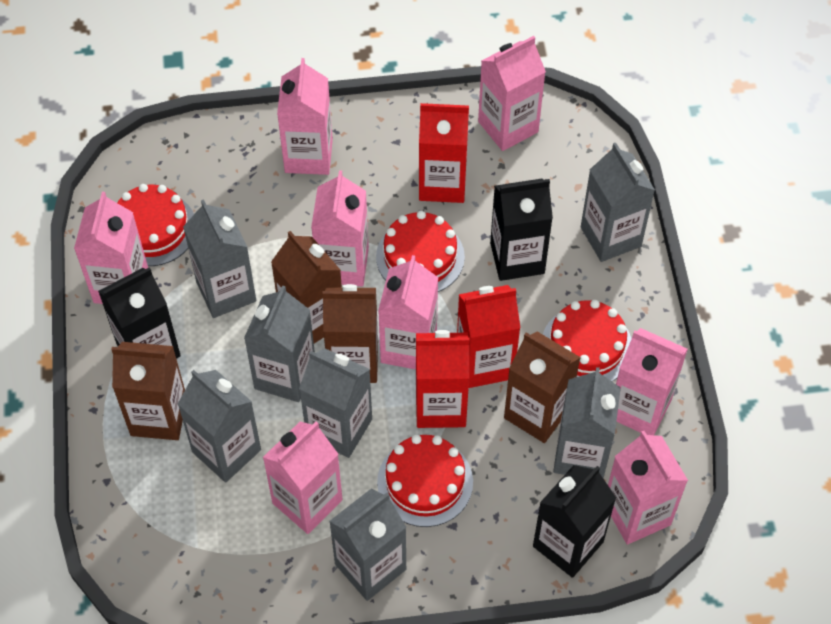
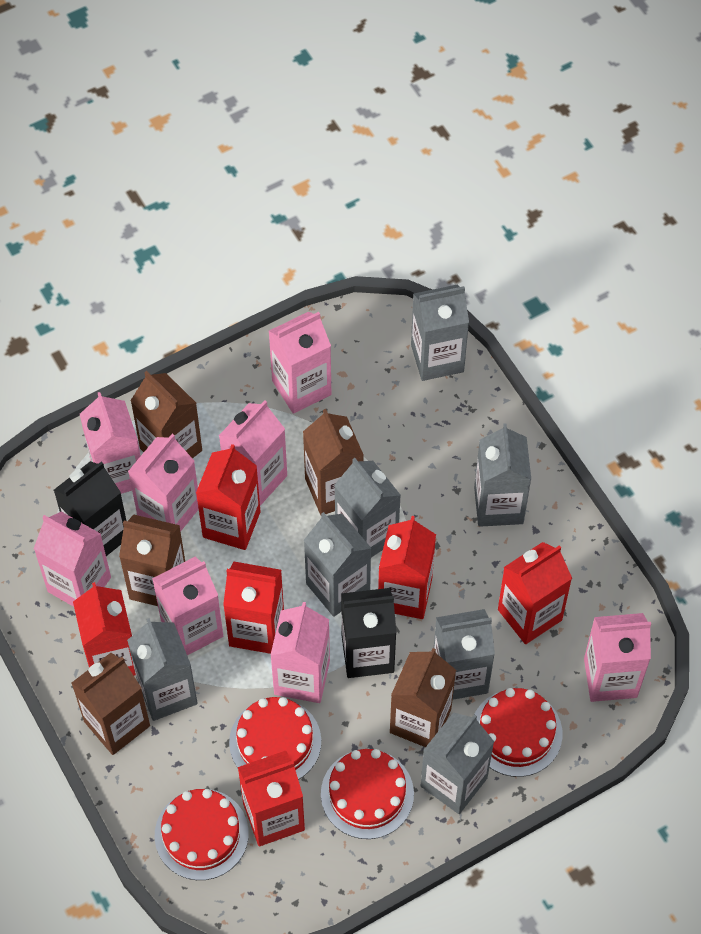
black carton: 3 -> 2
brown carton: 4 -> 5
red carton: 3 -> 6

